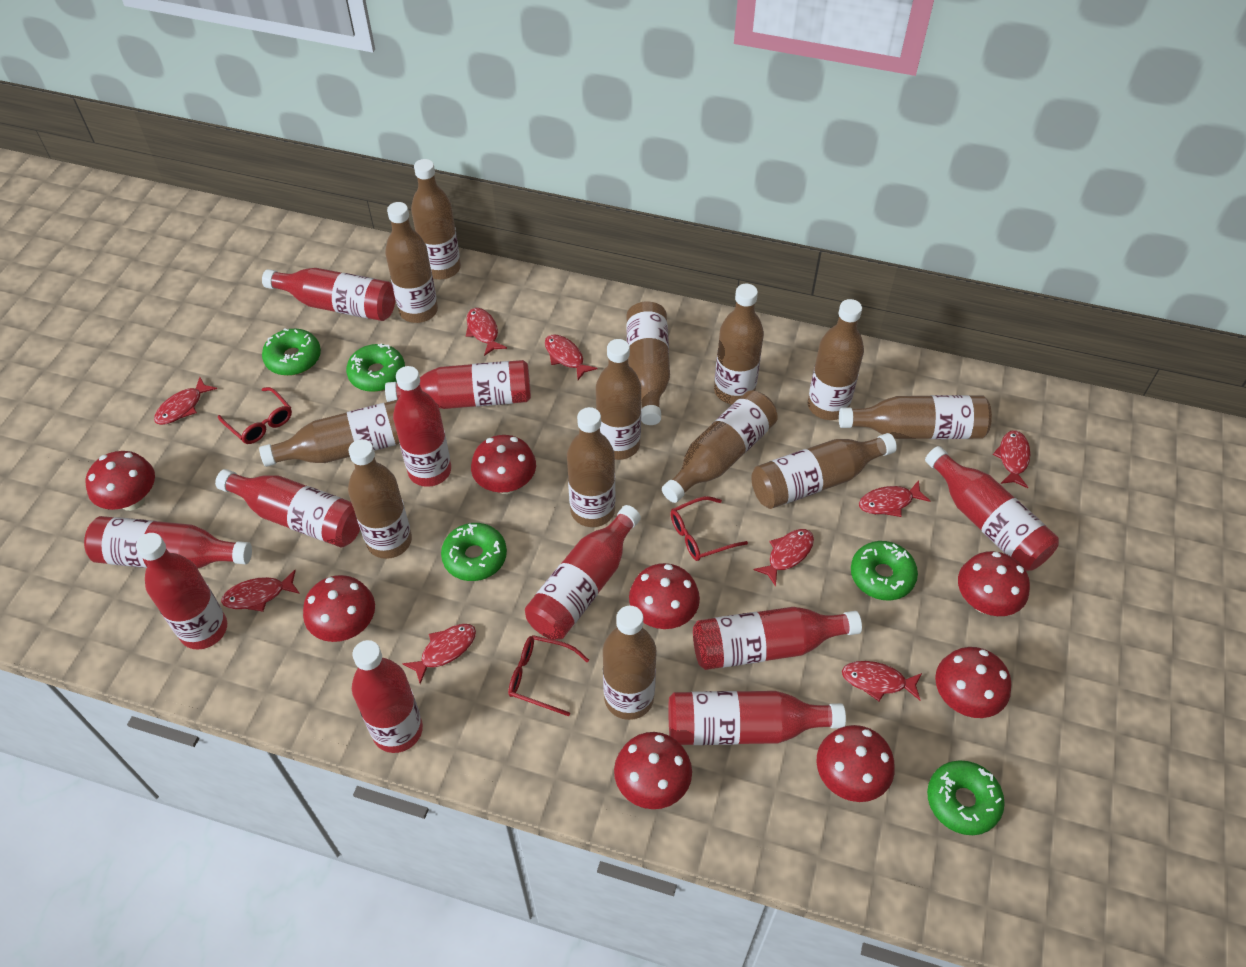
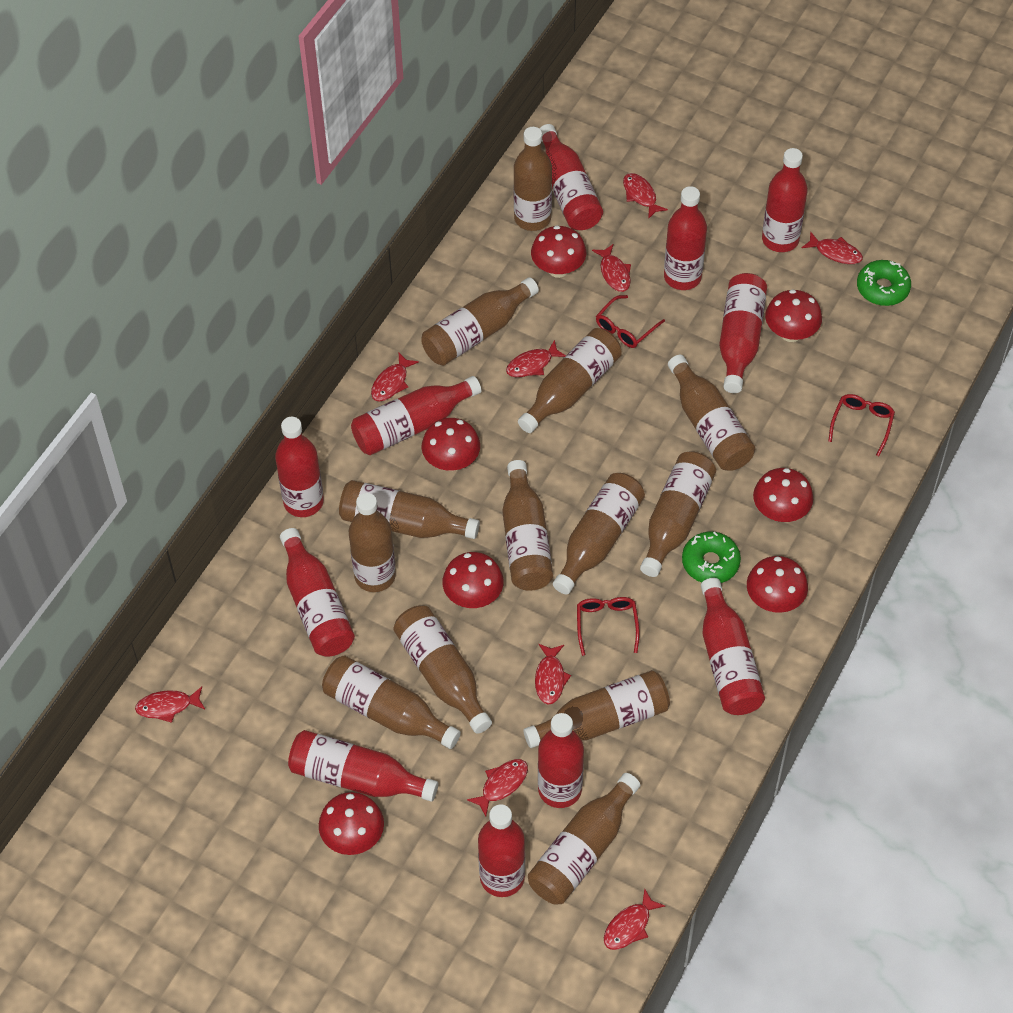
green donut: 5 -> 2
red mushroom: 8 -> 7

